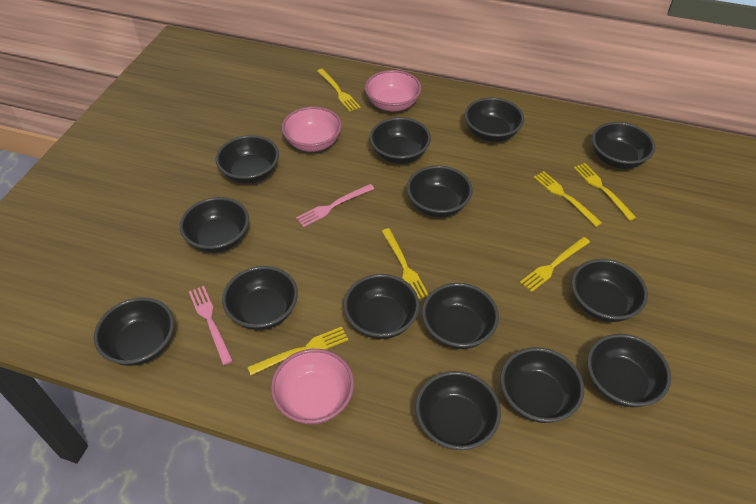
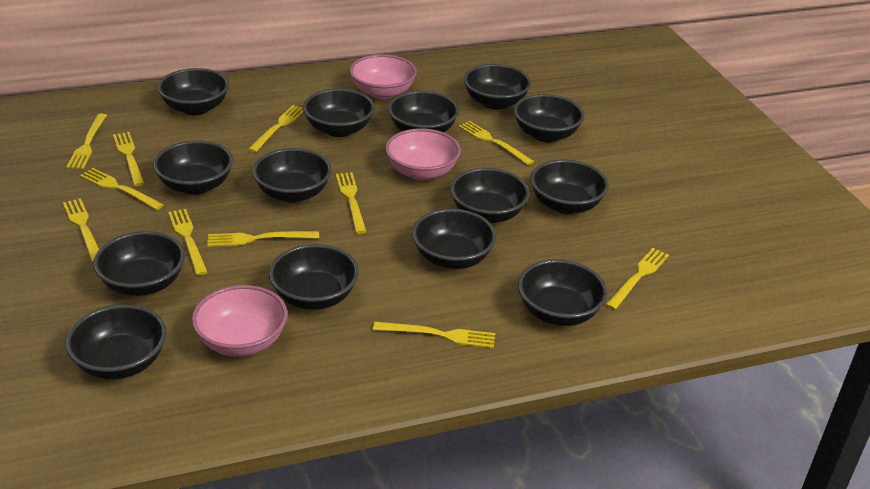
pink fork: 2 -> 0
yellow fork: 6 -> 11

